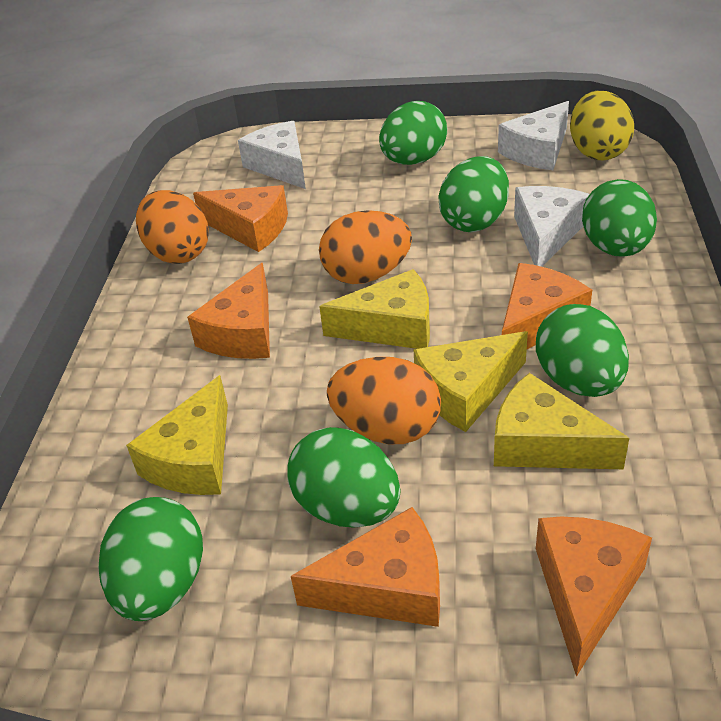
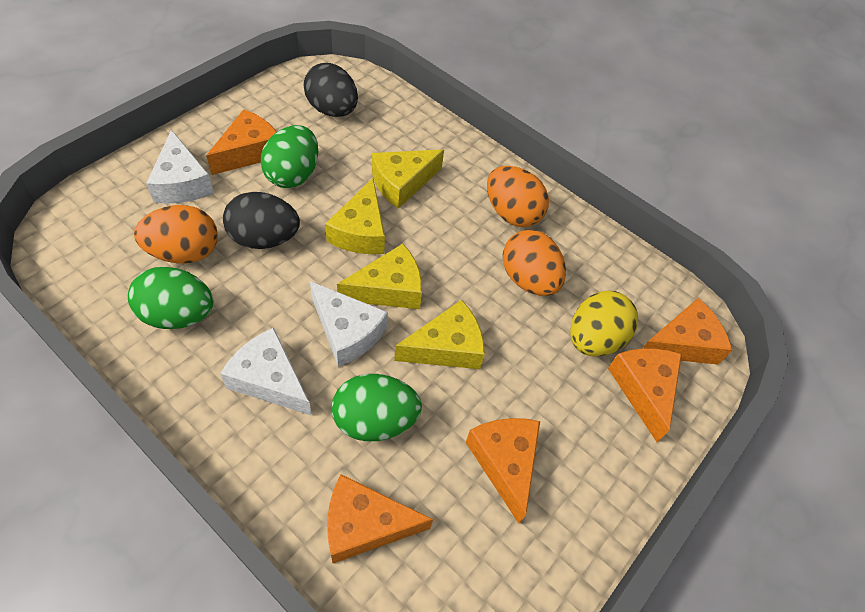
black egg: 0 -> 2
green egg: 6 -> 3

